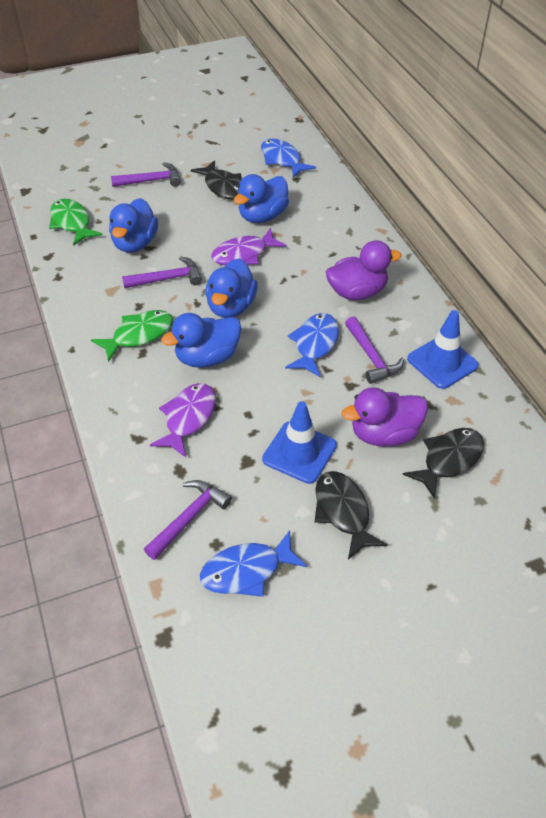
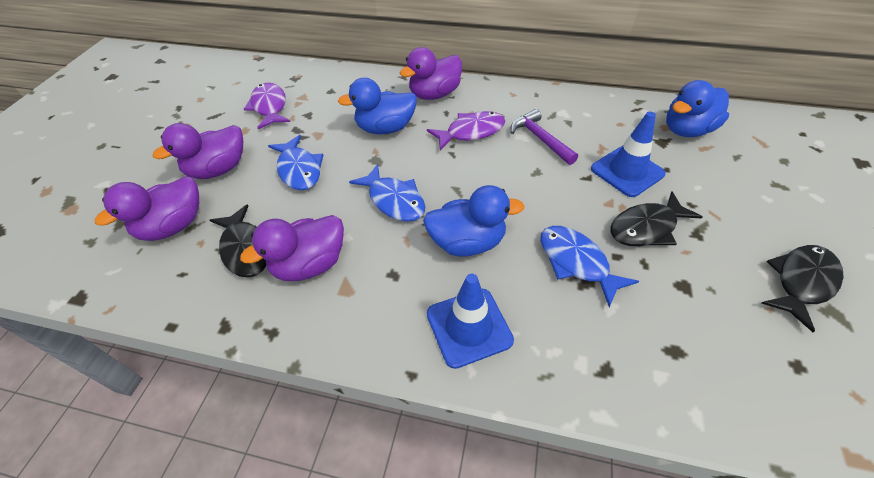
blue duck: 4 -> 3
green fish: 2 -> 0
purple duck: 2 -> 4
purple hammer: 4 -> 1

